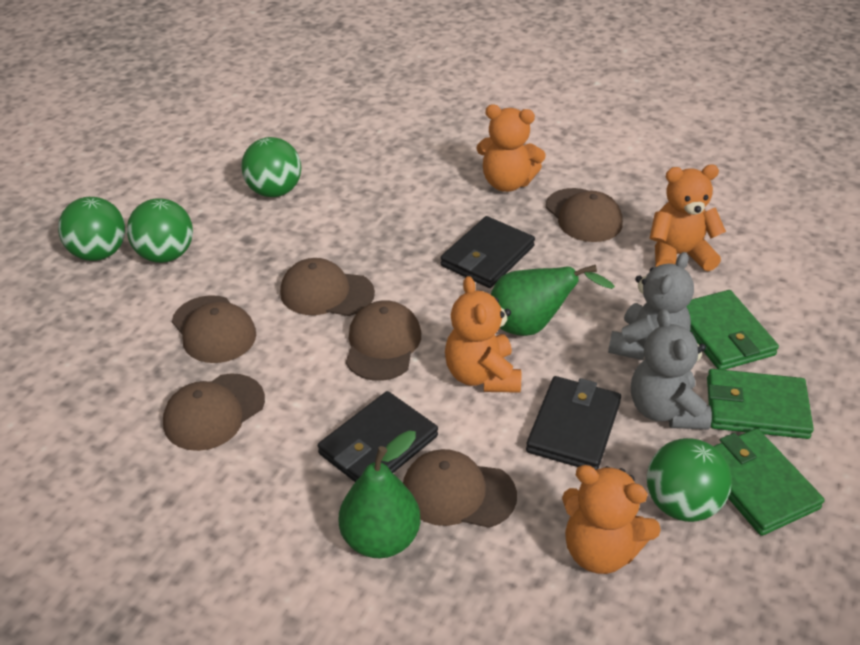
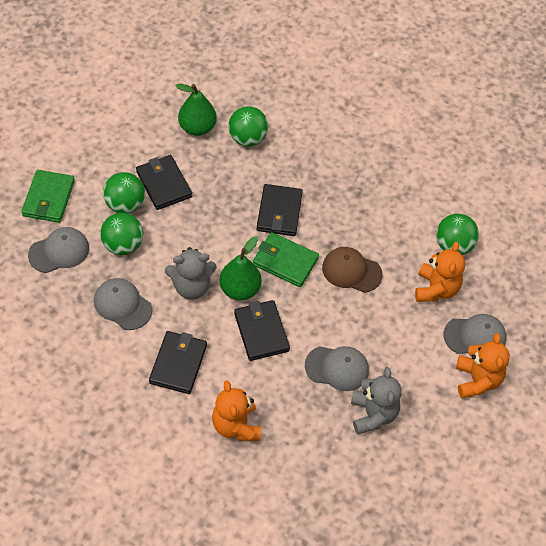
black wallet: 3 -> 4
brown cap: 6 -> 1
green wallet: 3 -> 2
grey cap: 0 -> 4
orange teddy bear: 4 -> 3

